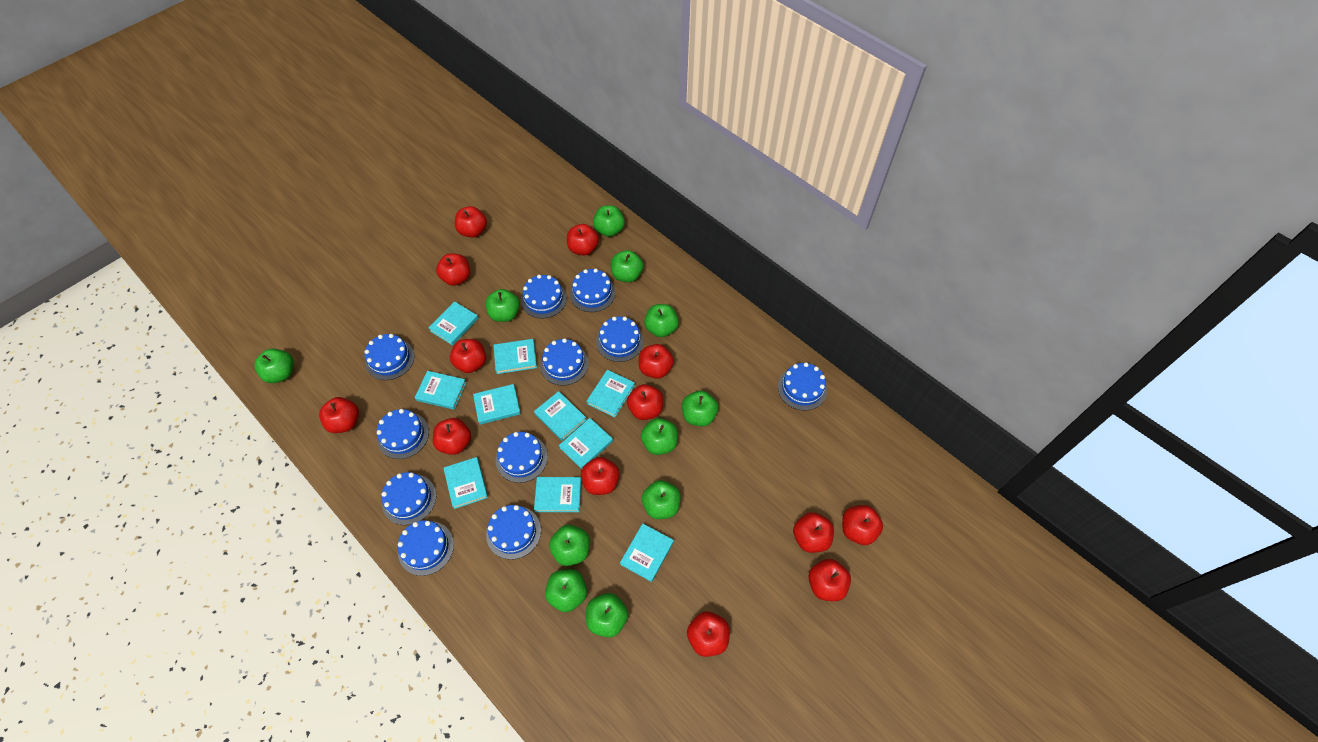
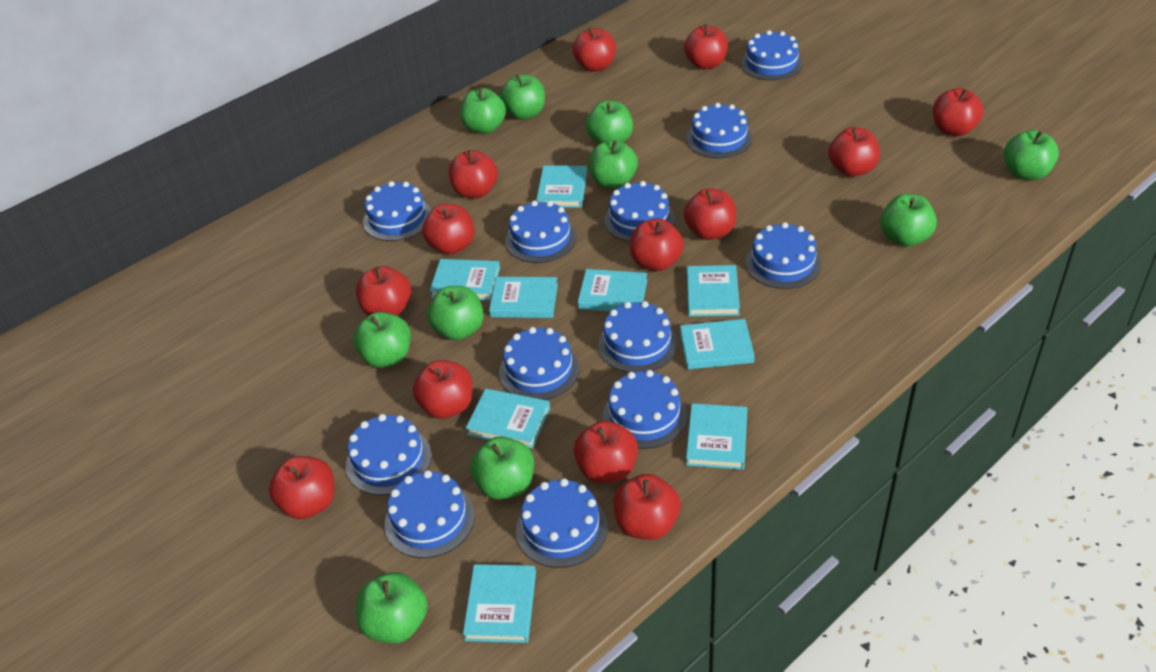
blue cake: 11 -> 12
green apple: 11 -> 10
turquoise book: 10 -> 9

